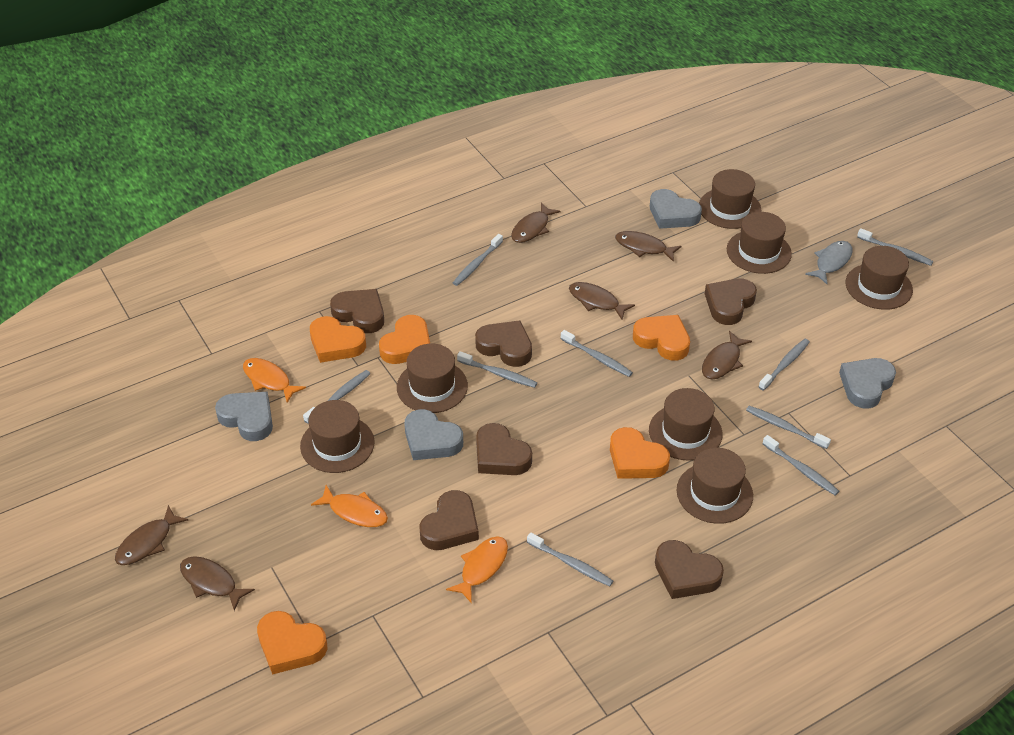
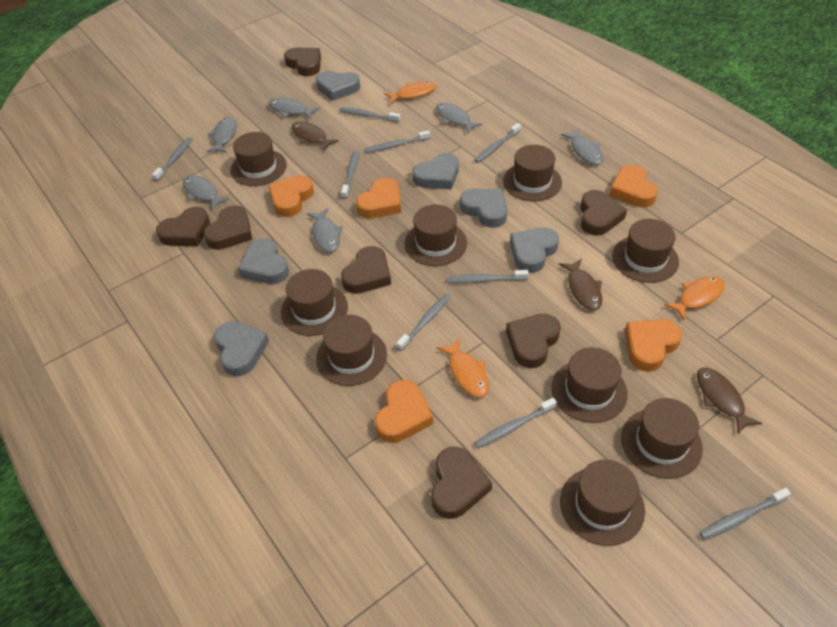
brown fish: 6 -> 3
brown hat: 7 -> 9
brown heart: 6 -> 7
grey fish: 1 -> 6
grey heart: 4 -> 6

